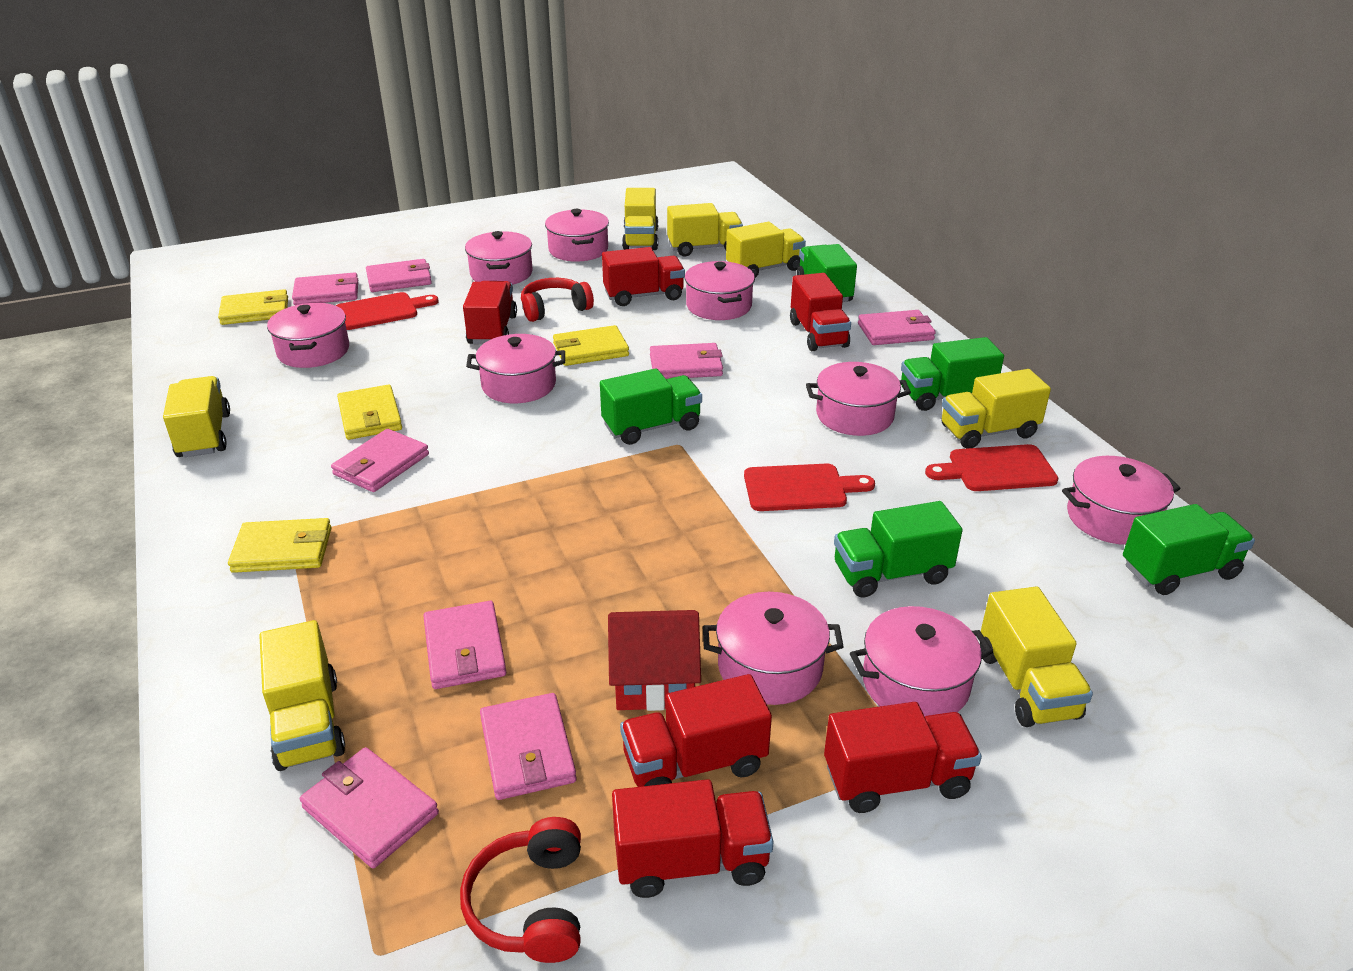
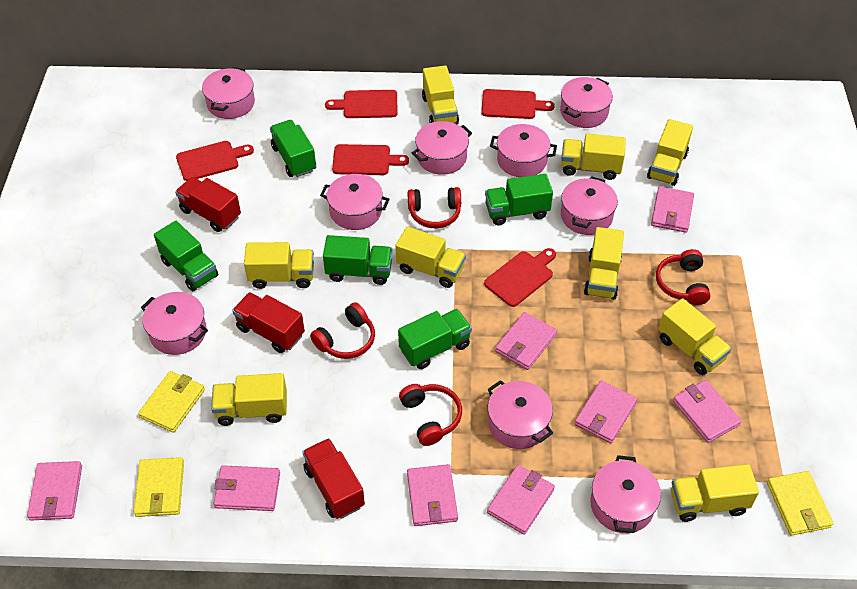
red cutting board: 3 -> 5
red headphones: 2 -> 4
red house: 1 -> 0
red truck: 6 -> 3
yellow truck: 7 -> 9
yellow wallet: 4 -> 3

